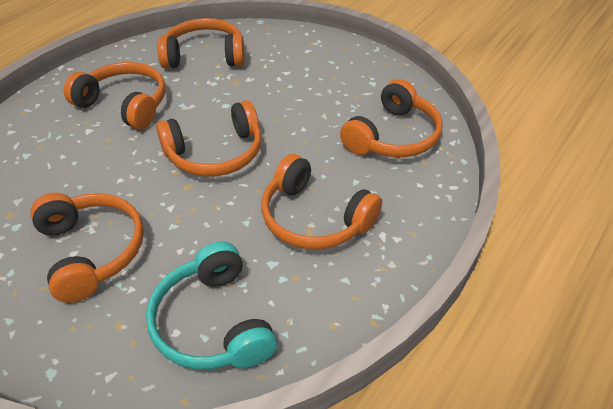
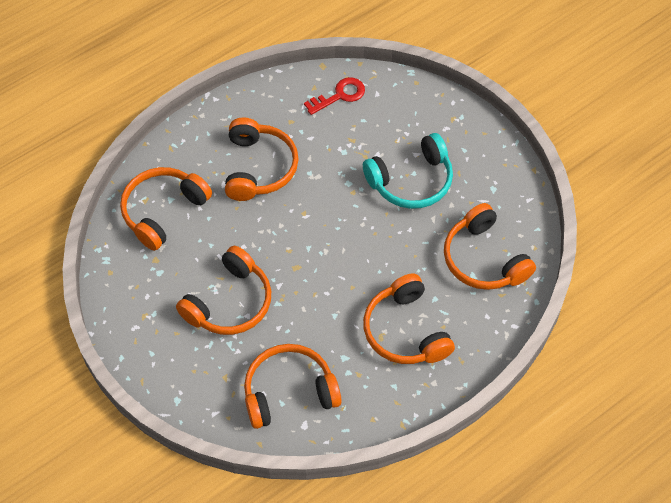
red key: 0 -> 1

